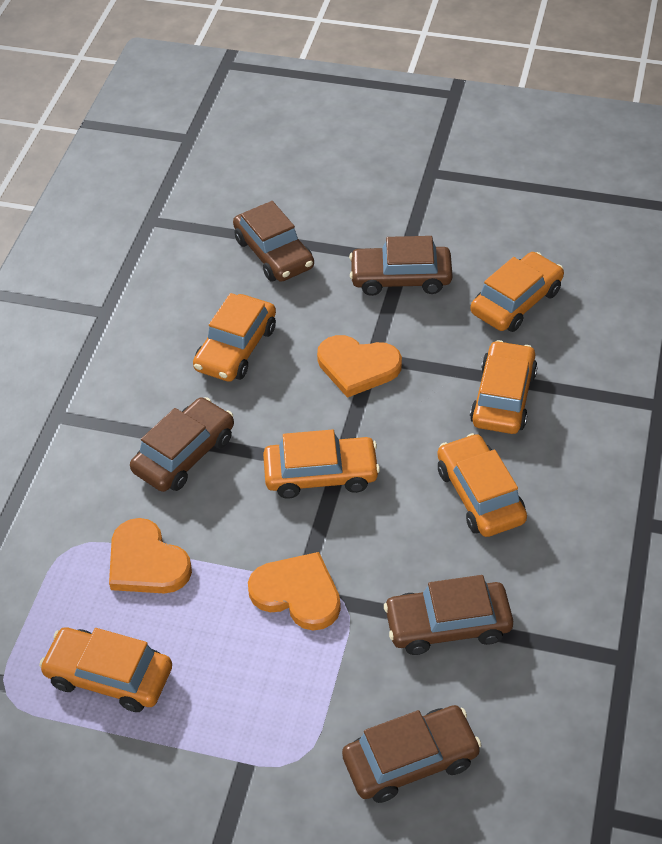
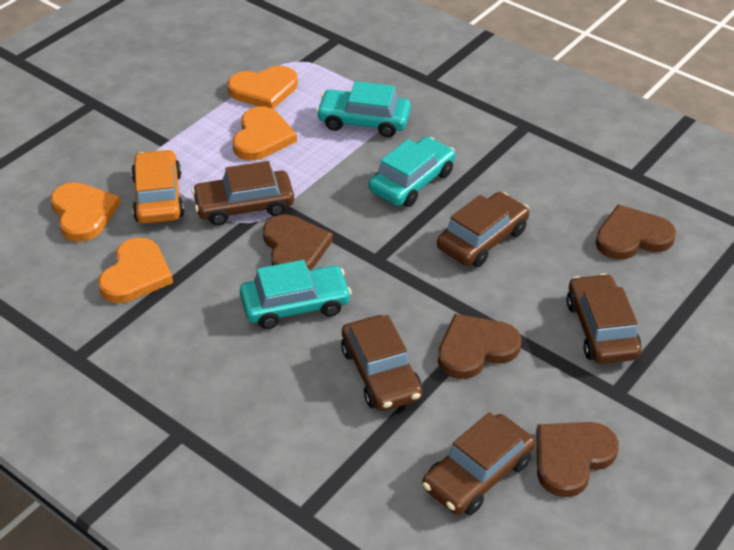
brown heart: 0 -> 4
orange car: 6 -> 1
orange heart: 3 -> 4
turquoise car: 0 -> 3

